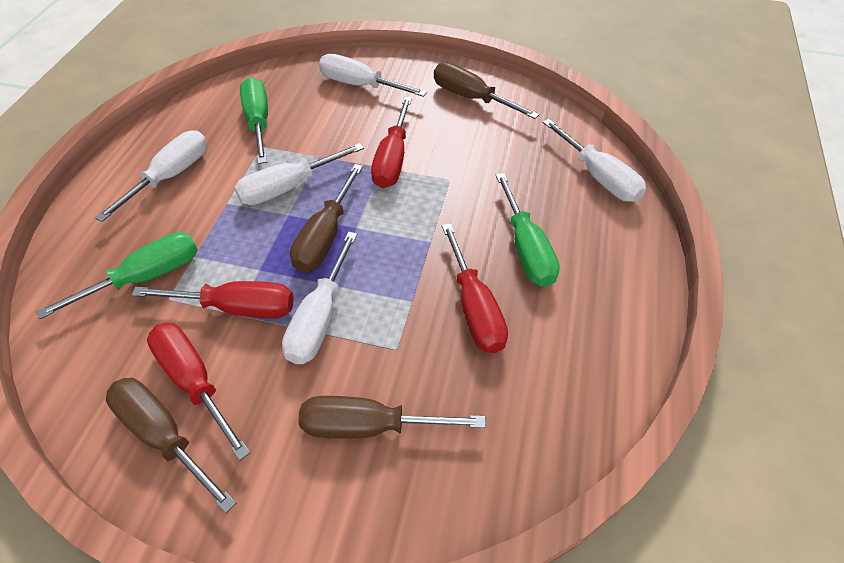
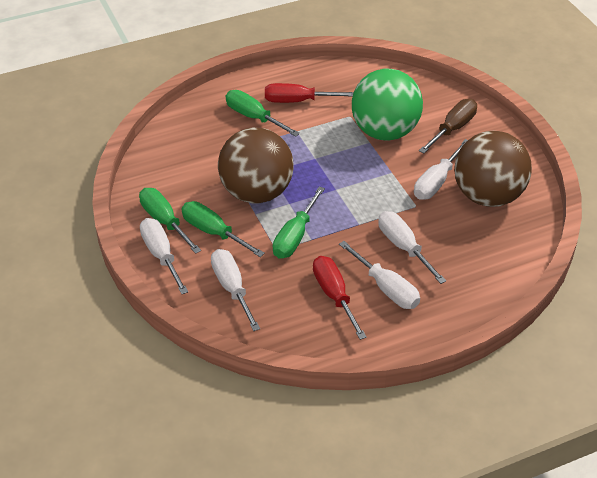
brown ball: 0 -> 2
brown screwdriver: 4 -> 1
green ball: 0 -> 1
green screwdriver: 3 -> 4
red screwdriver: 4 -> 2

